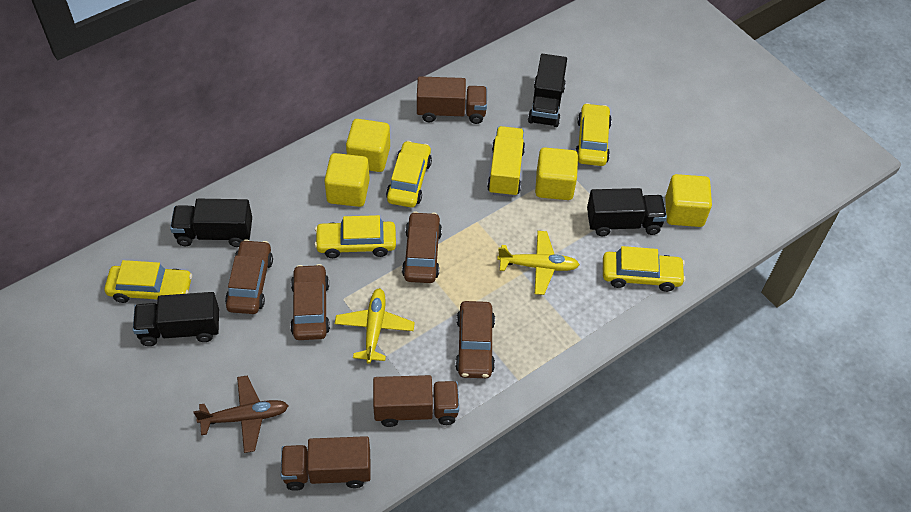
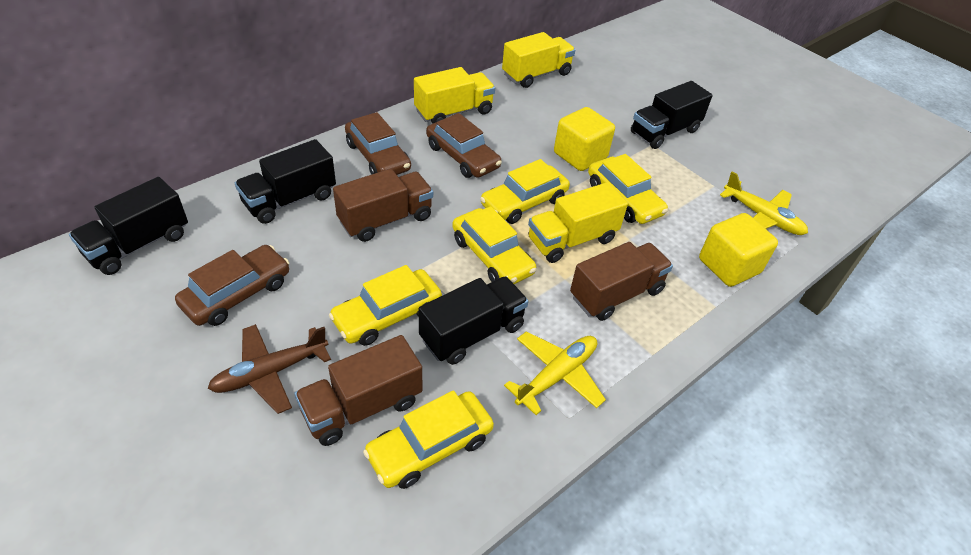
brown car: 4 -> 3
yellow cube: 4 -> 2
yellow truck: 1 -> 3

